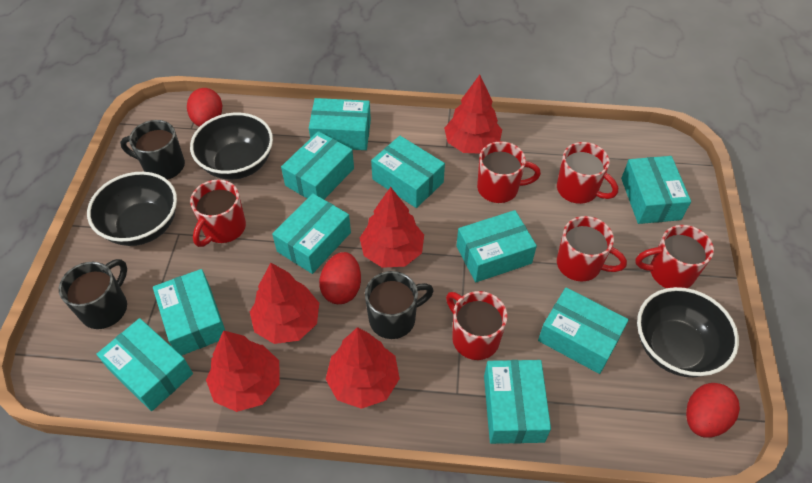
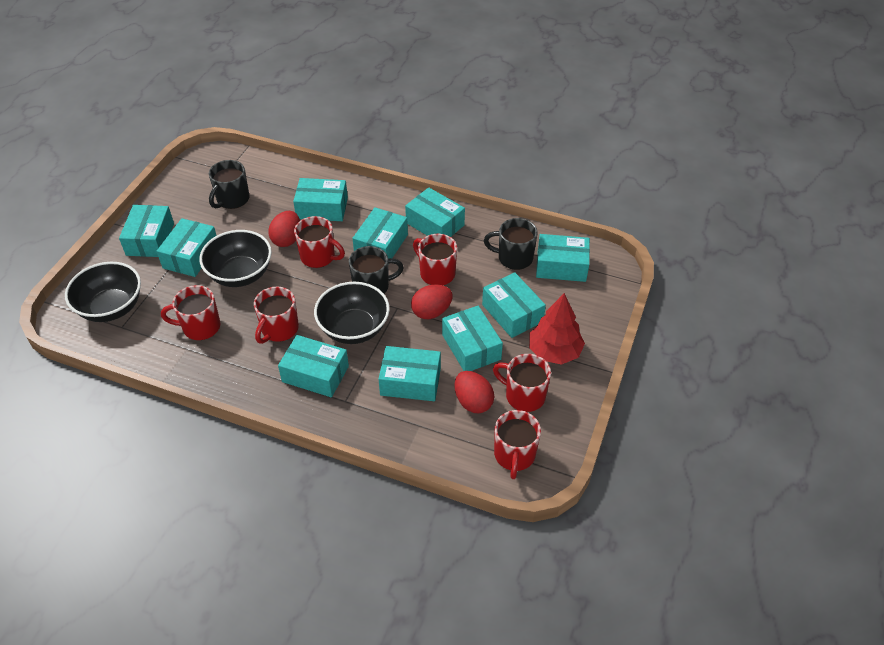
red tree: 5 -> 1

